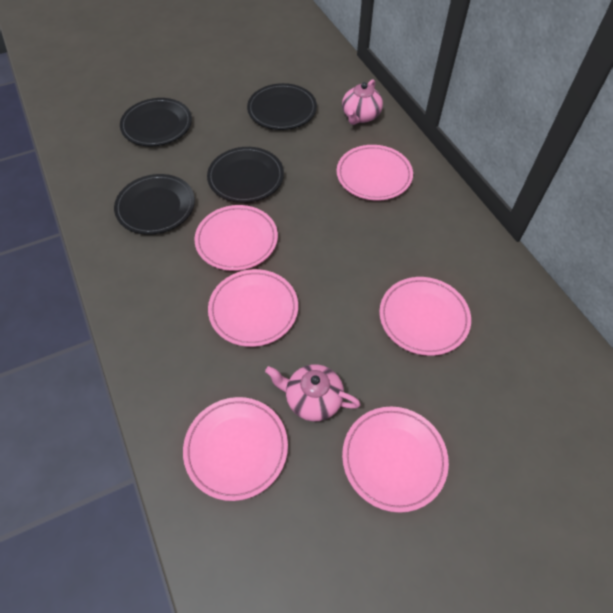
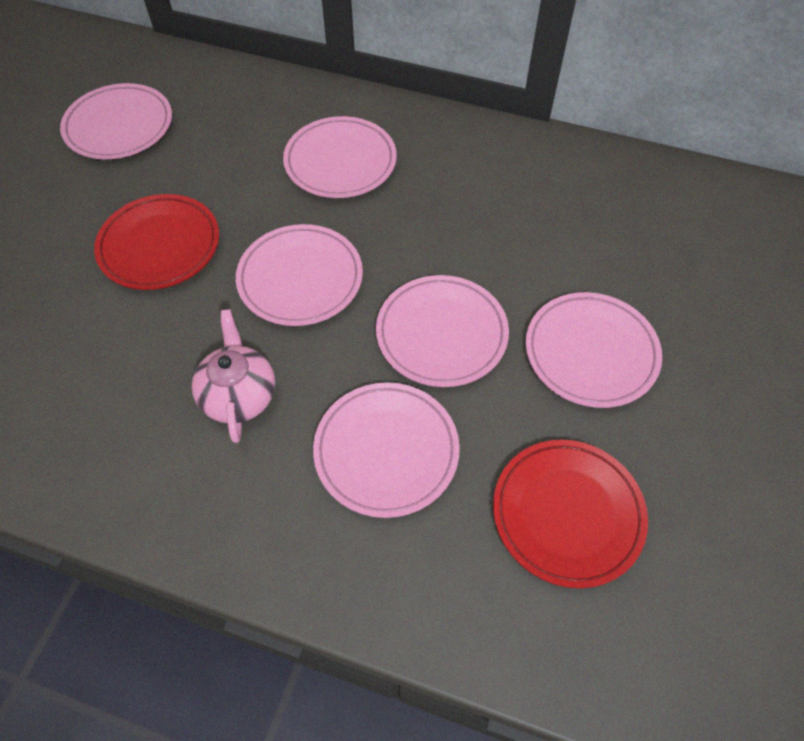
black plate: 4 -> 0
pink teapot: 2 -> 1
red plate: 0 -> 2

